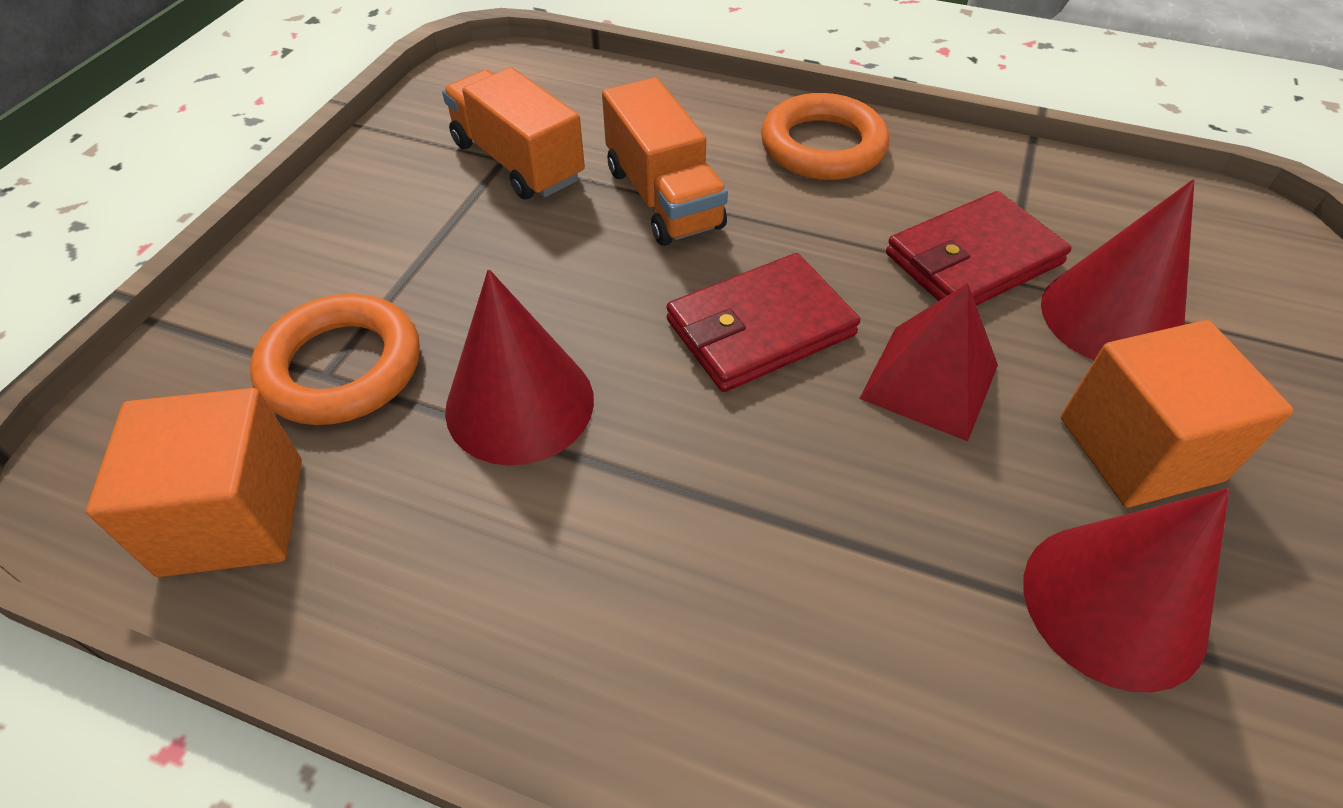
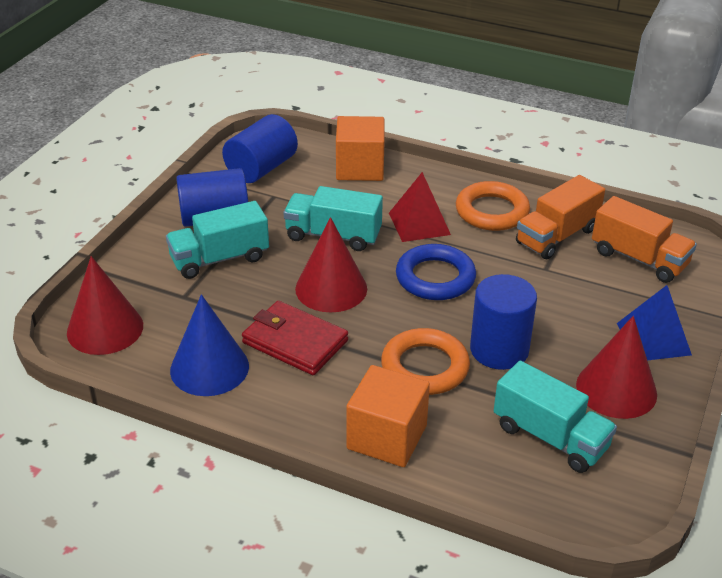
blue cone: 0 -> 1
blue cylinder: 0 -> 3
blue pyramid: 0 -> 1
blue ring: 0 -> 1
red wallet: 2 -> 1
turquoise truck: 0 -> 3

